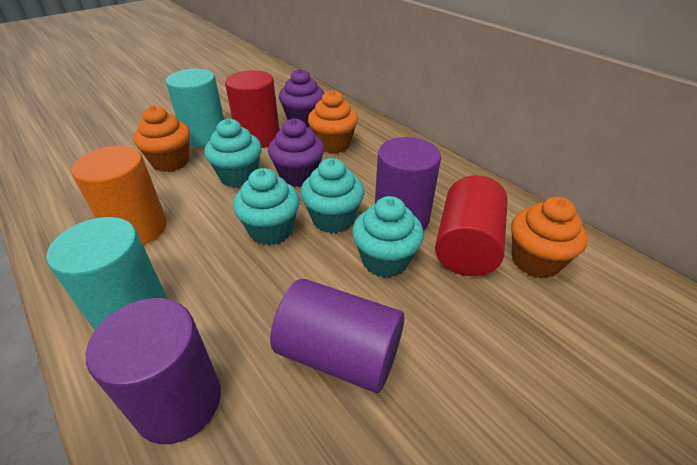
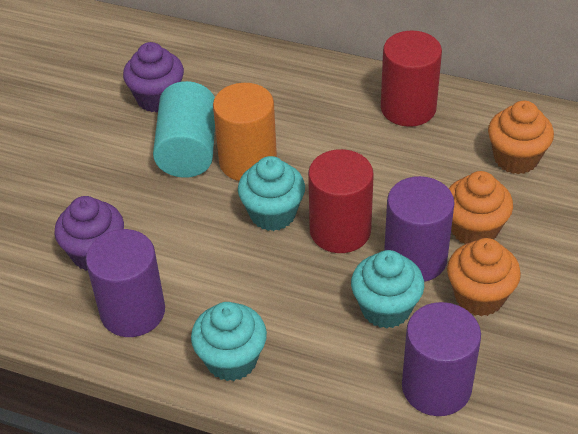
turquoise cupcake: 4 -> 3
turquoise cylinder: 2 -> 1

